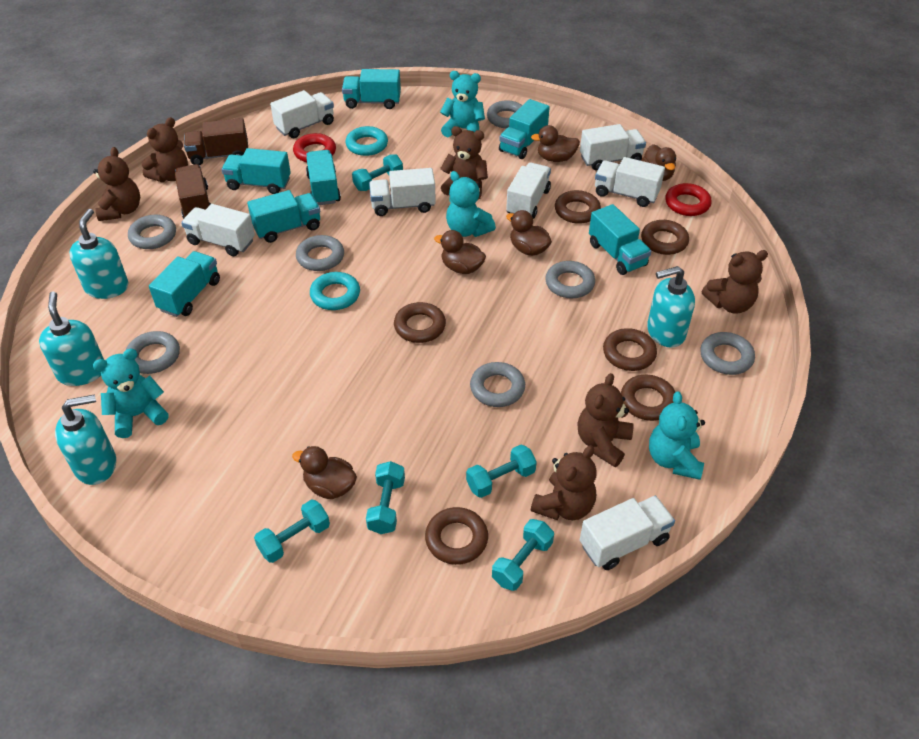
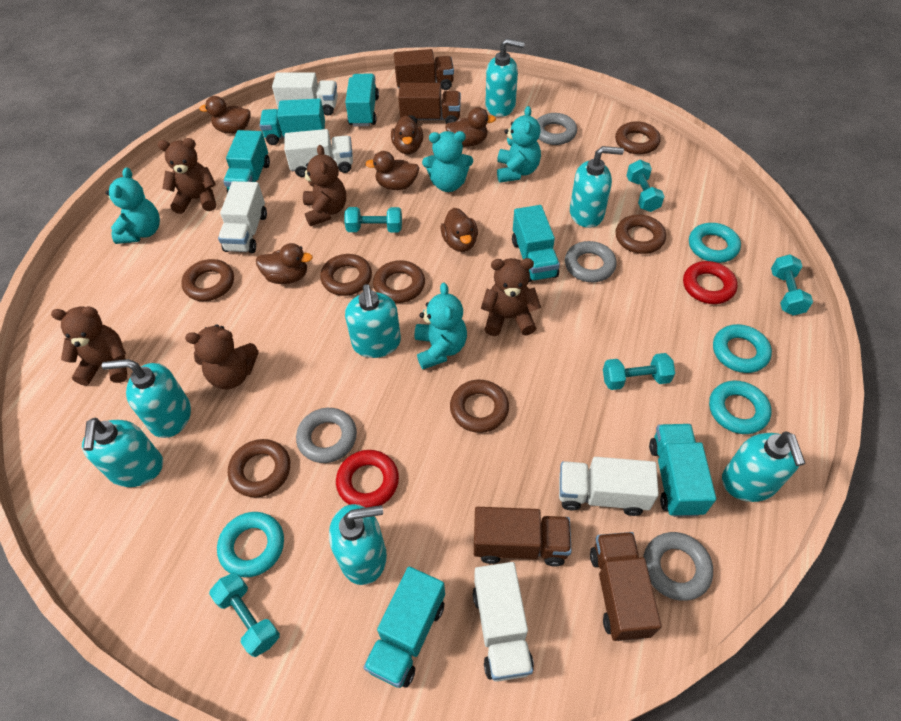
brown duck: 5 -> 6
brown ring: 6 -> 7
brown teddy bear: 6 -> 5
brown truck: 2 -> 4
grey ring: 7 -> 4
turquoise ring: 2 -> 4
turquoise soap dispenser: 4 -> 7
turquoise truck: 7 -> 6
white truck: 7 -> 5

